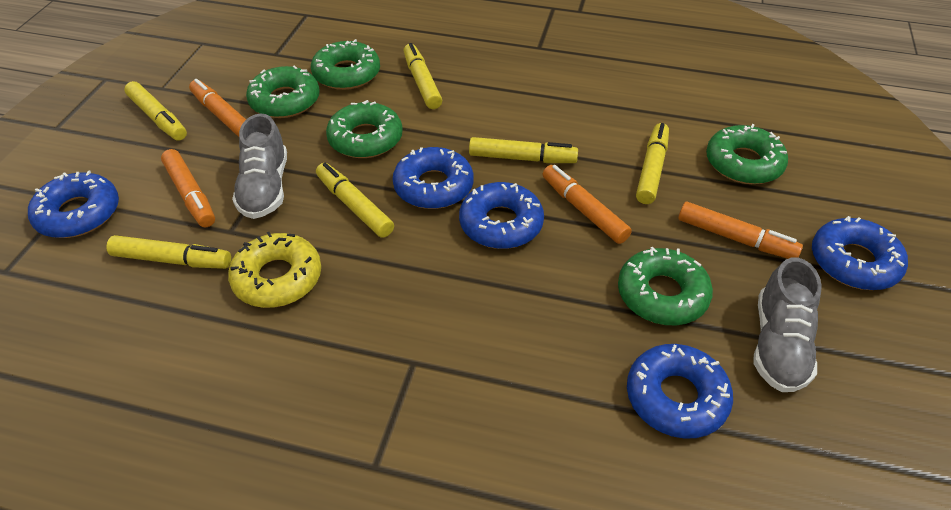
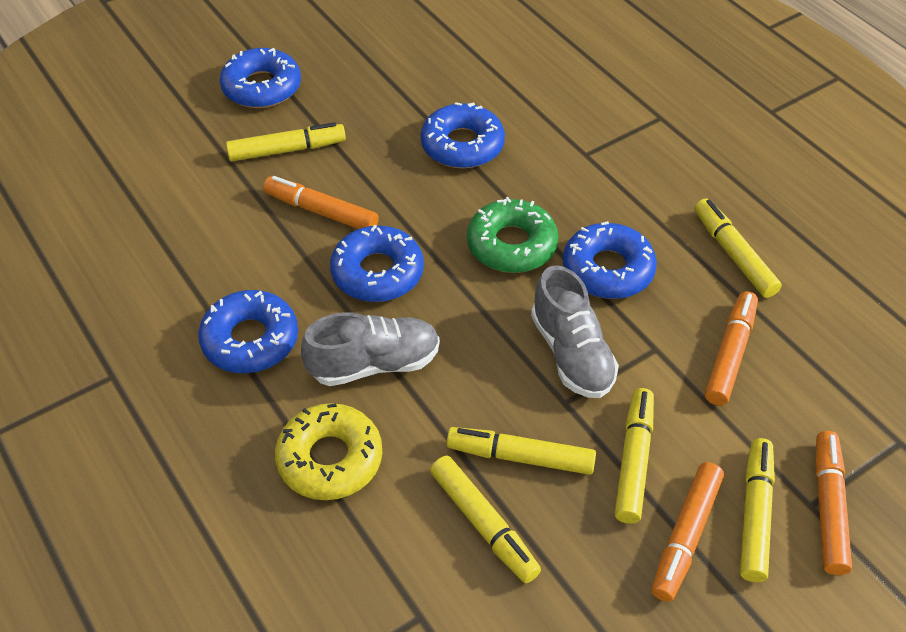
green donut: 5 -> 1

